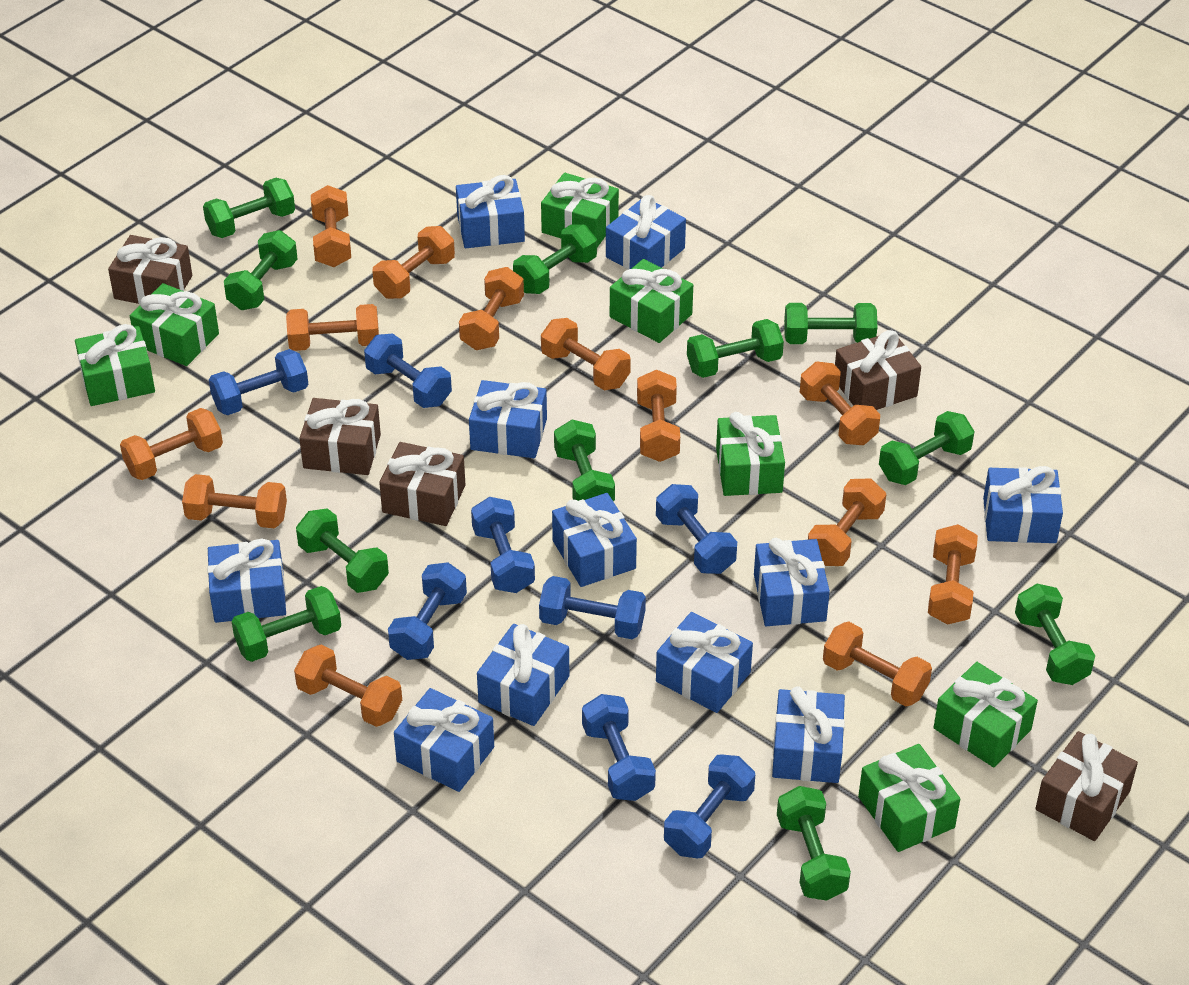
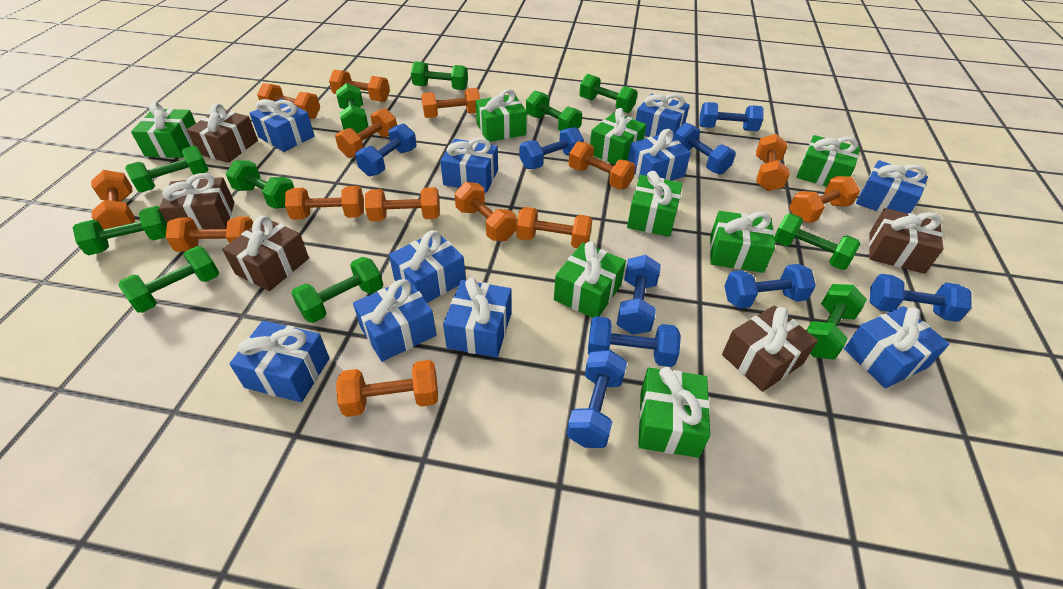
blue dumbbell: 8 -> 9
blue gift: 11 -> 10
green gift: 7 -> 8
orange dumbbell: 13 -> 14

